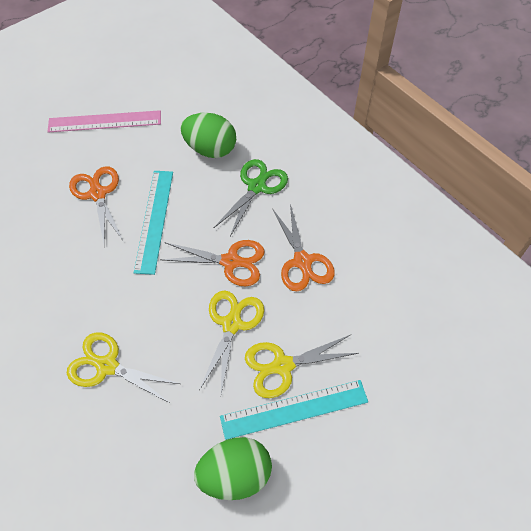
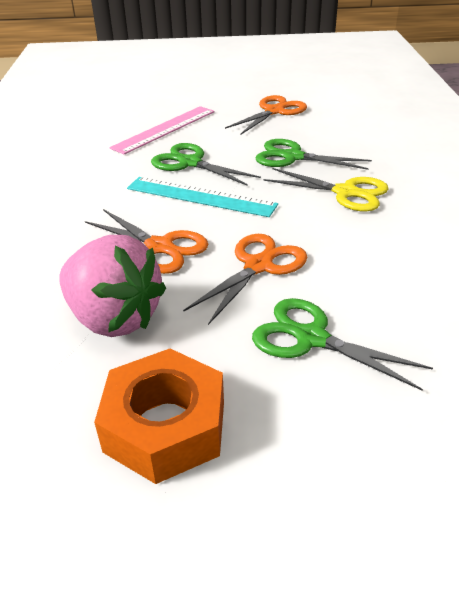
green egg: 2 -> 0
green scissors: 1 -> 3
orange nut: 0 -> 1
pink strawberry: 0 -> 1
turquoise ruler: 2 -> 1
yellow scissors: 3 -> 1

